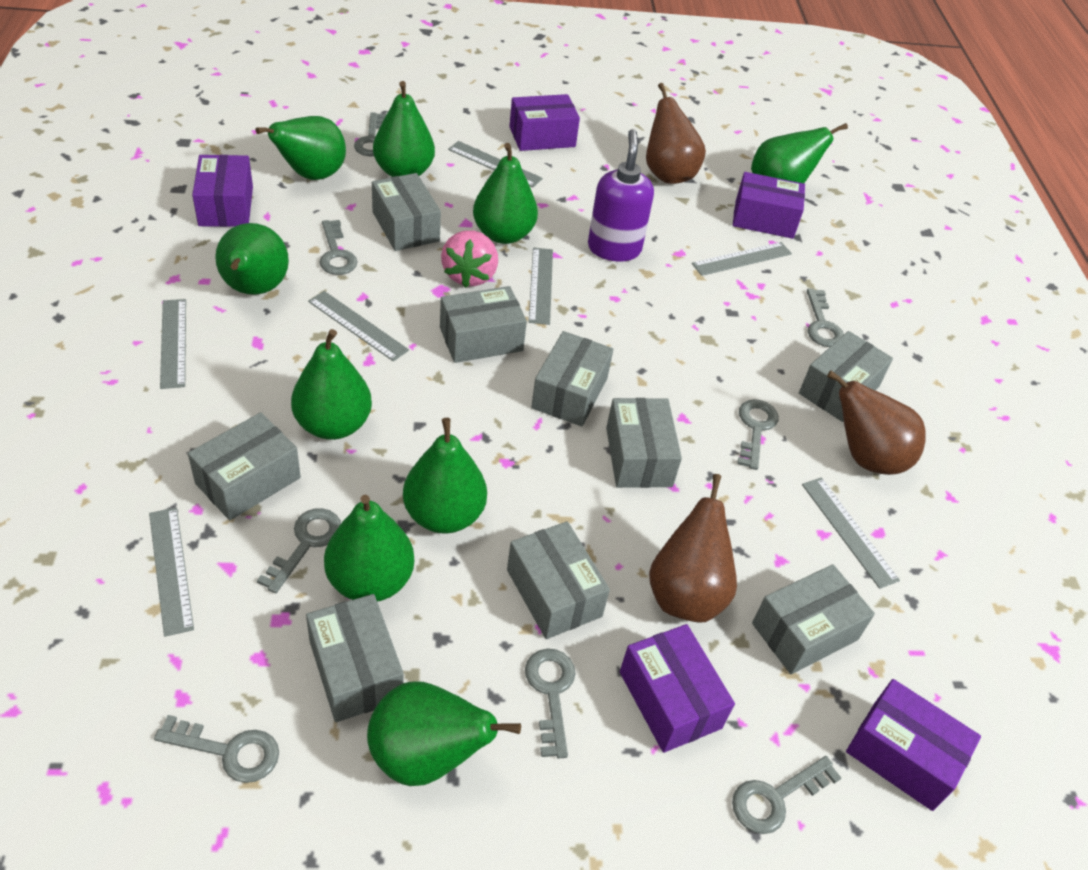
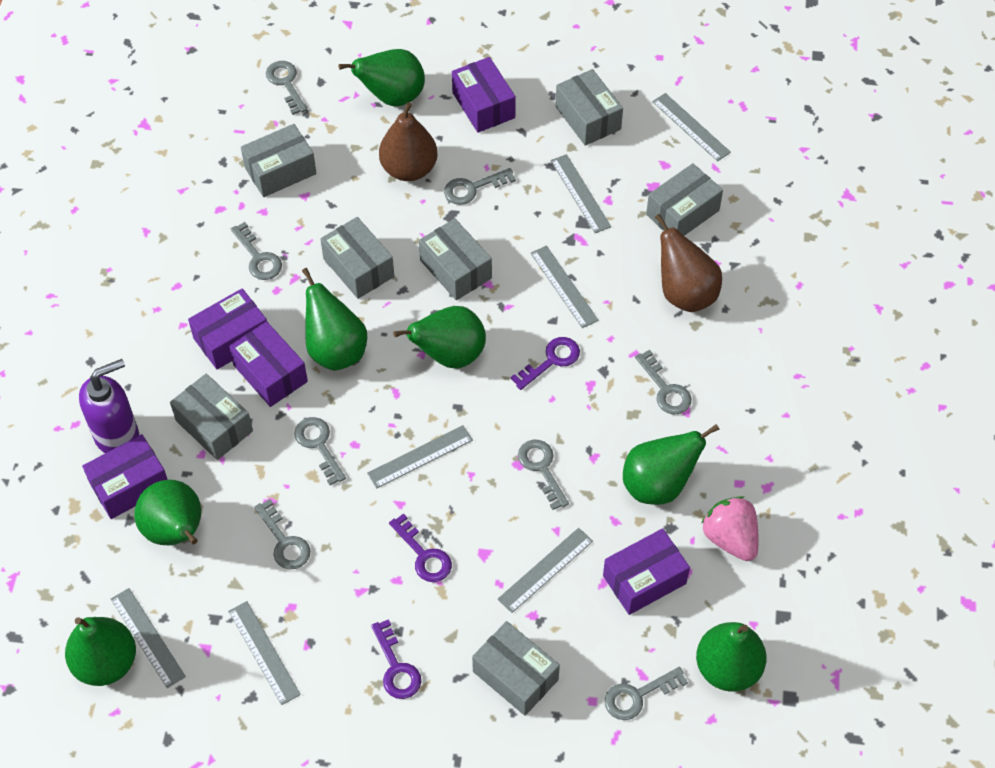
brown pear: 3 -> 2
green pear: 9 -> 7
grey box: 9 -> 7
purple key: 0 -> 3

